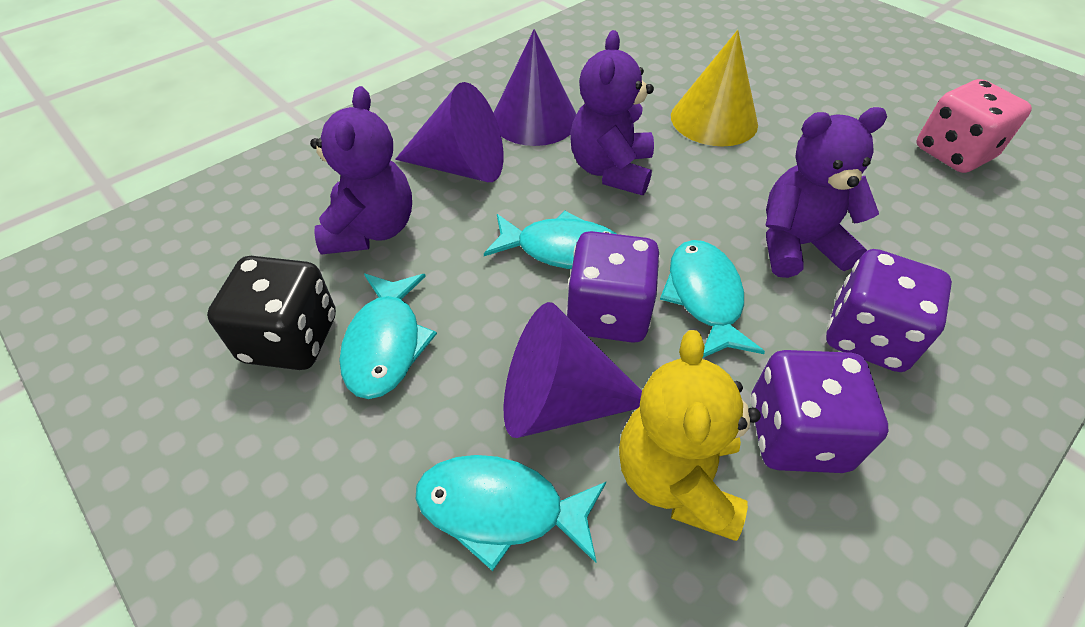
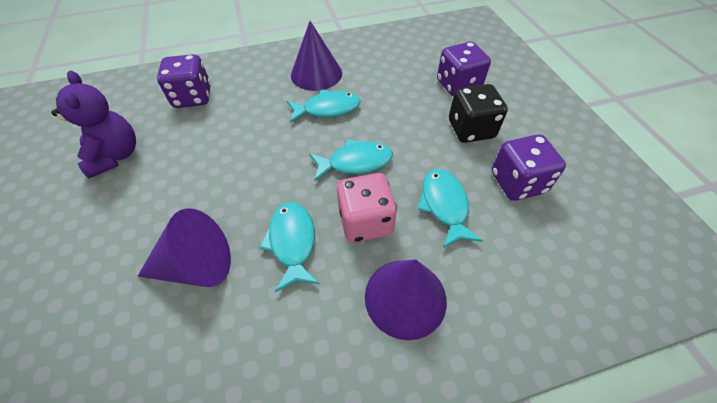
purple teddy bear: 3 -> 1
yellow cone: 1 -> 0
yellow teddy bear: 1 -> 0

